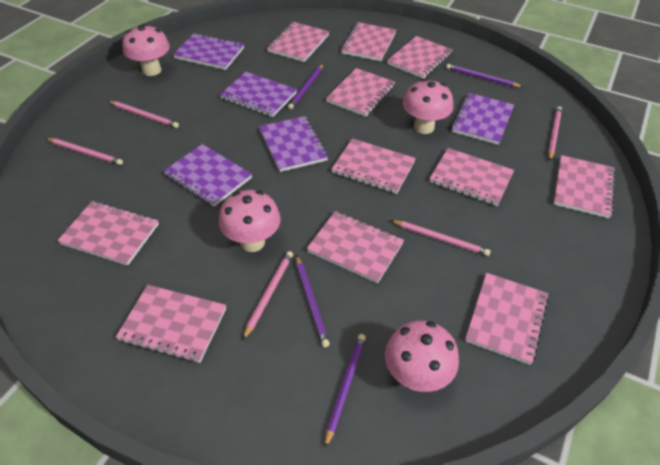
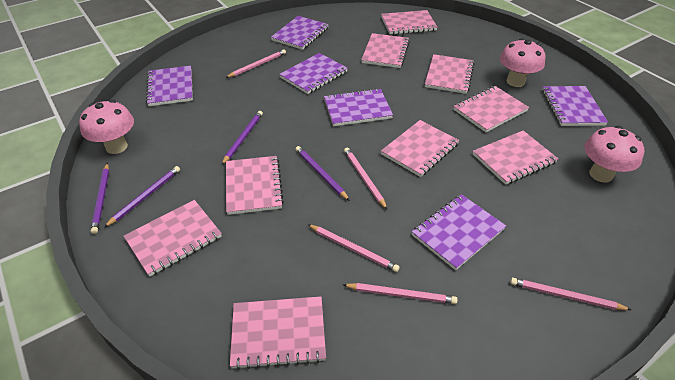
pink mushroom: 4 -> 3
pink notebook: 11 -> 9
purple notebook: 5 -> 6

